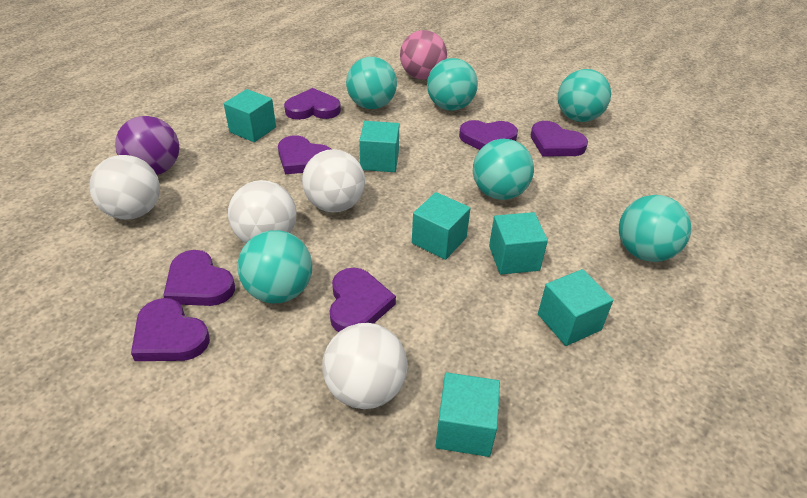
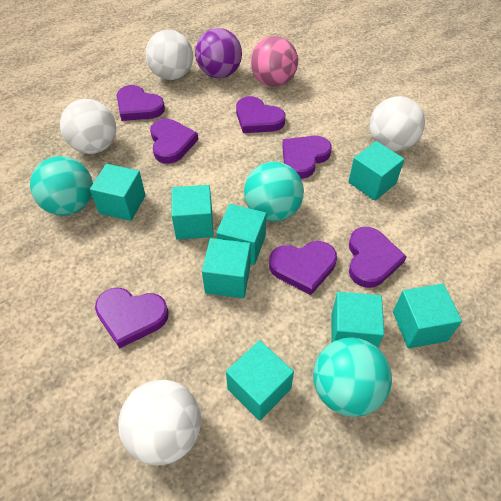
turquoise ball: 6 -> 3
turquoise cube: 6 -> 8

